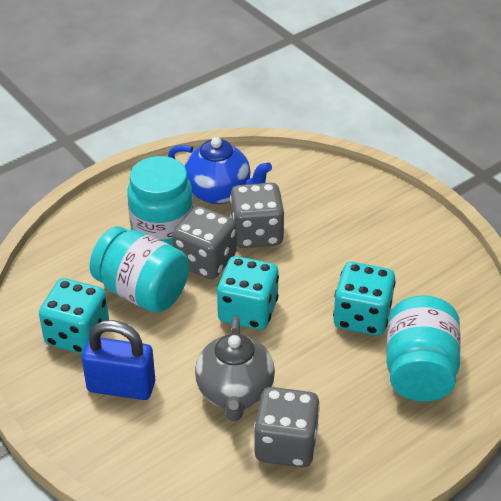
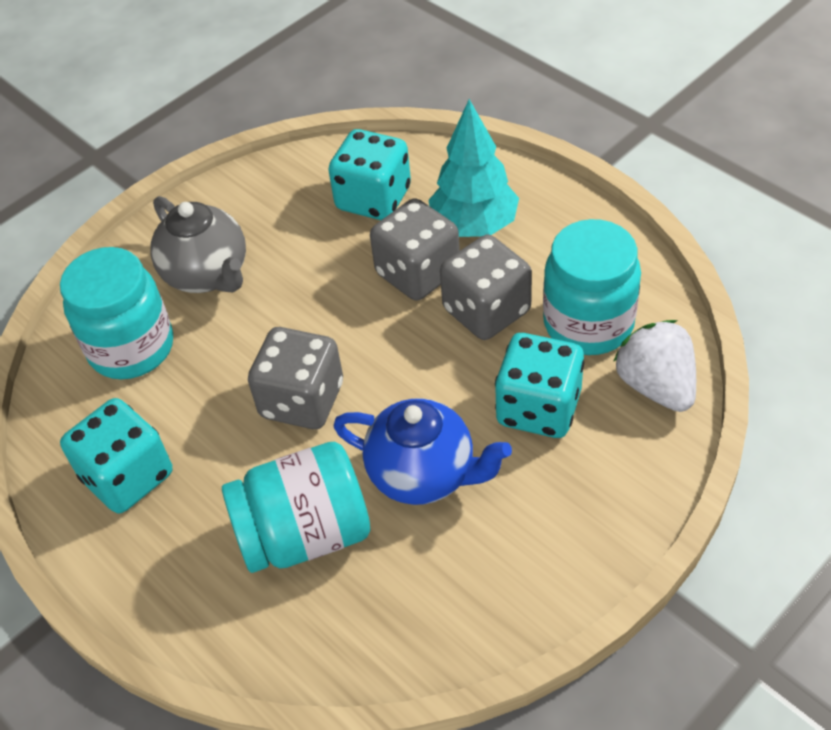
blue padlock: 1 -> 0
turquoise tree: 0 -> 1
white strawberry: 0 -> 1

